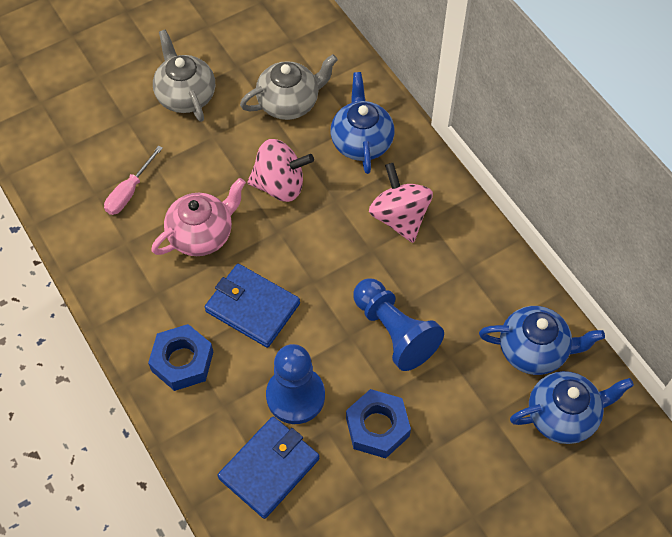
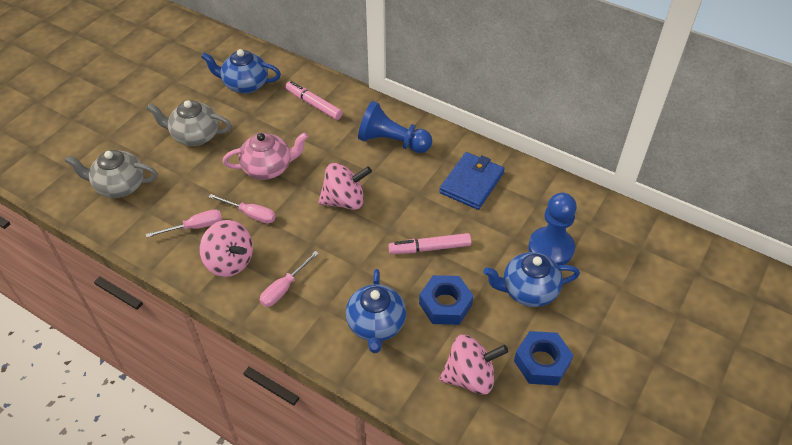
blue wallet: 2 -> 1
pink marker: 0 -> 2
pink screwdriver: 1 -> 3
pink spinning top: 2 -> 3

